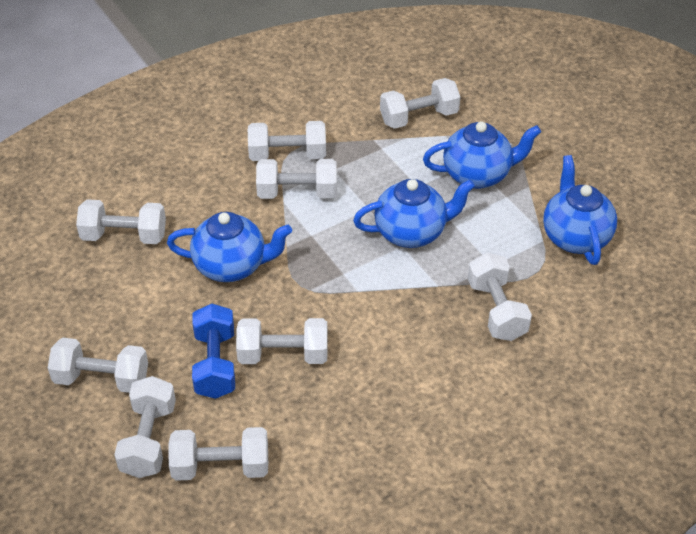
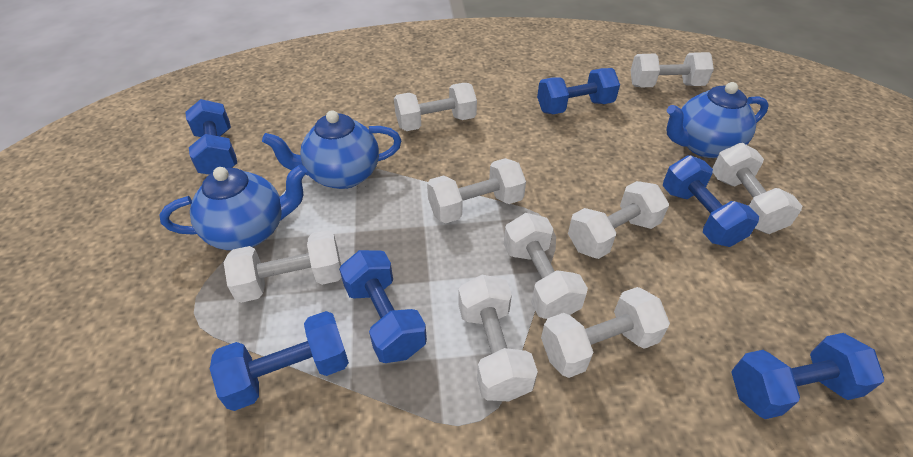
blue dumbbell: 1 -> 6
blue teapot: 4 -> 3

